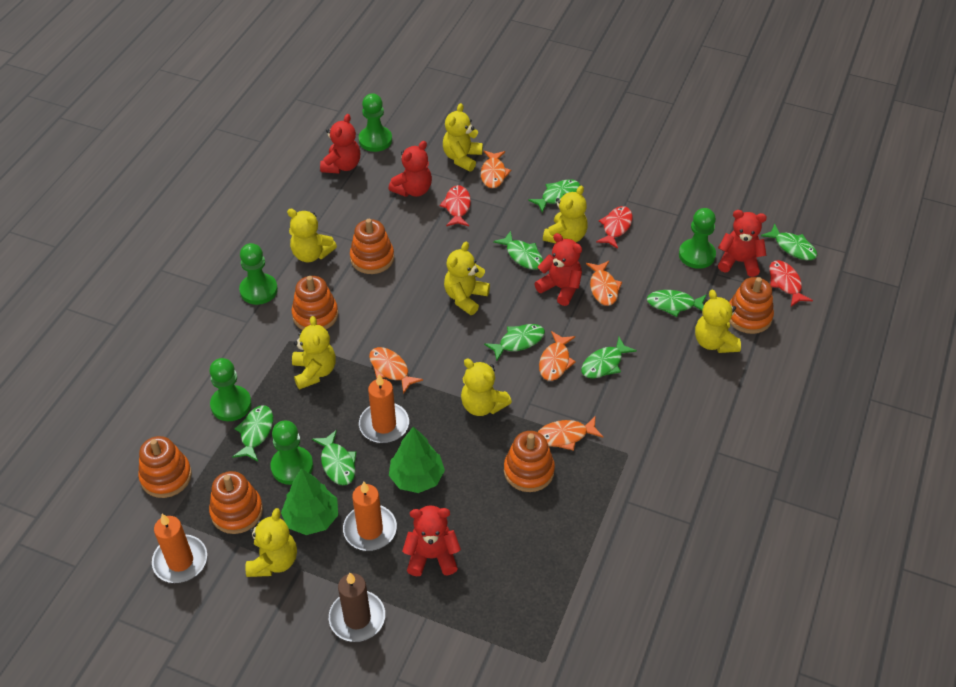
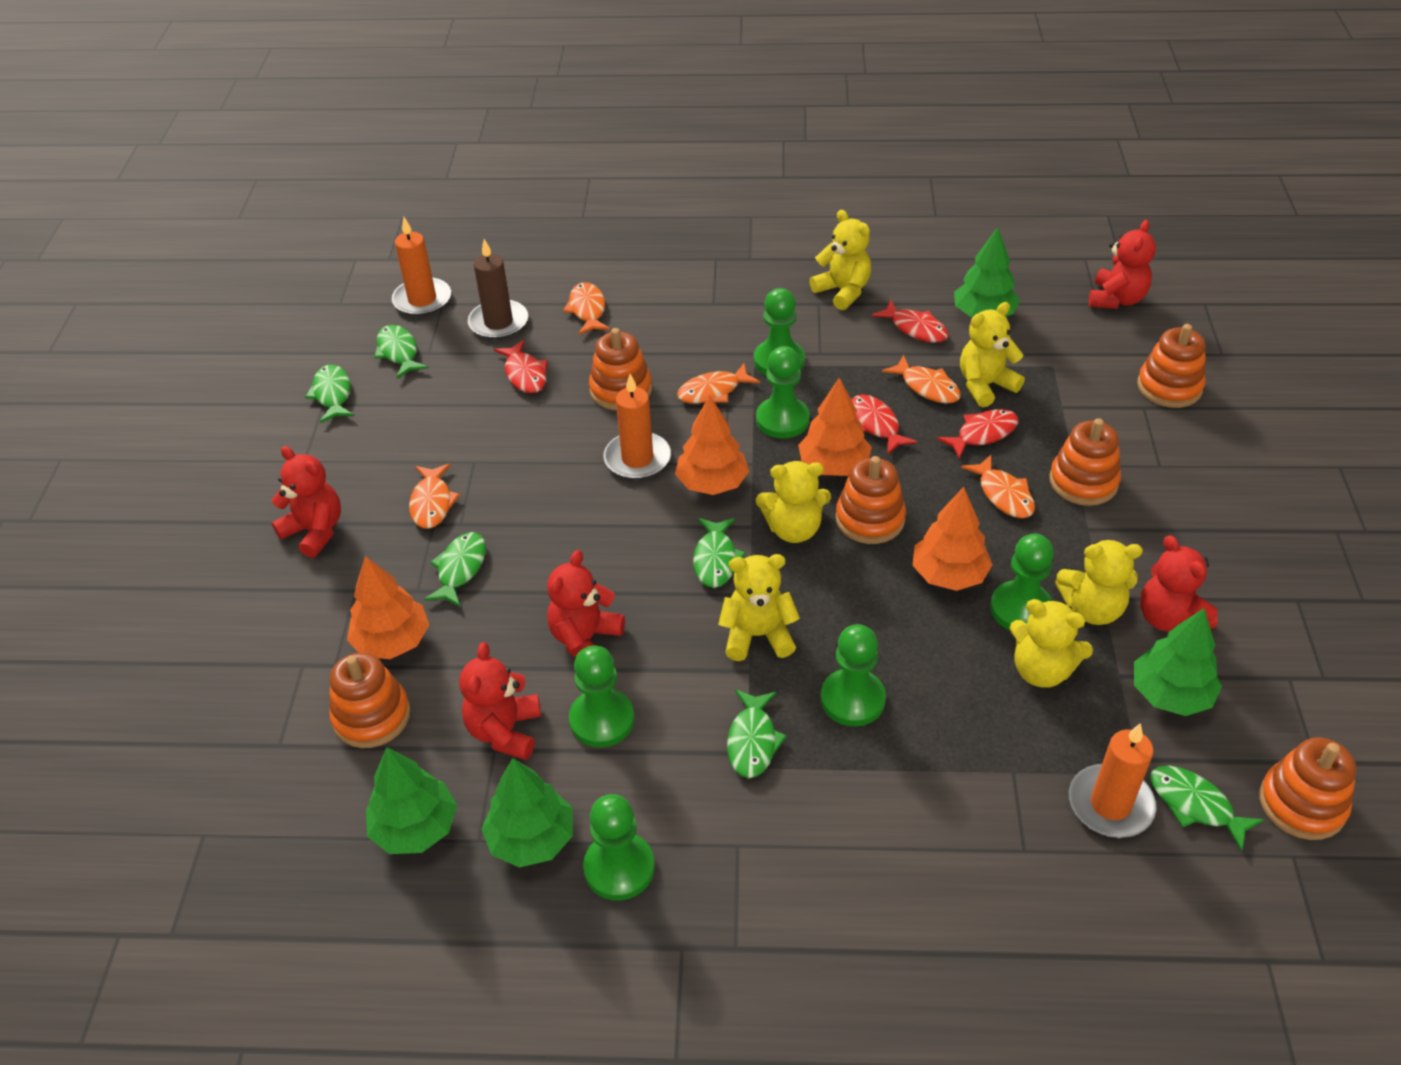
green fish: 8 -> 6
green pawn: 5 -> 6
green tree: 2 -> 4
orange tree: 0 -> 4
red fish: 3 -> 4
yellow teddy bear: 8 -> 6

